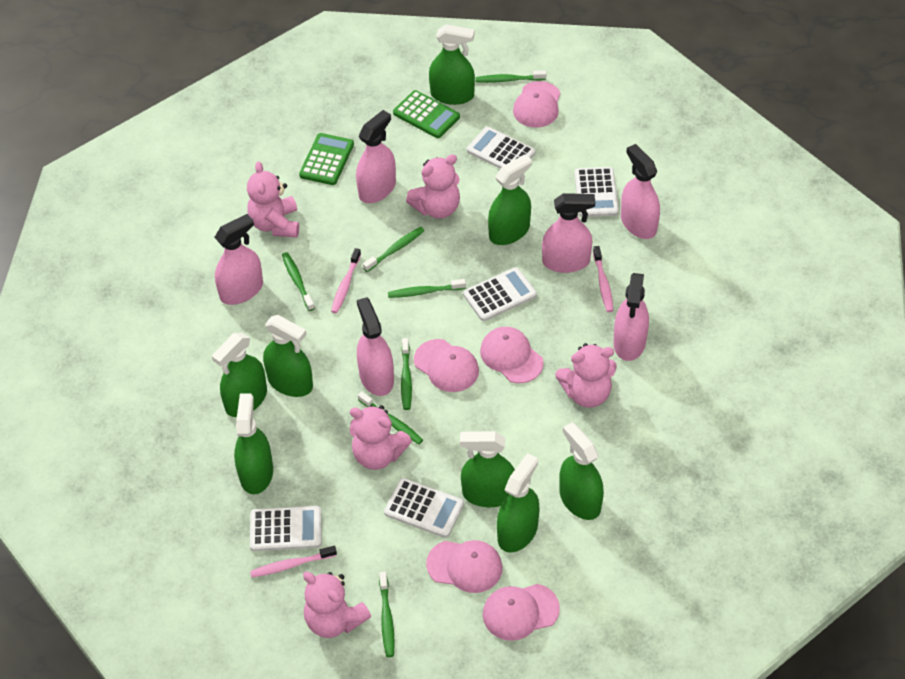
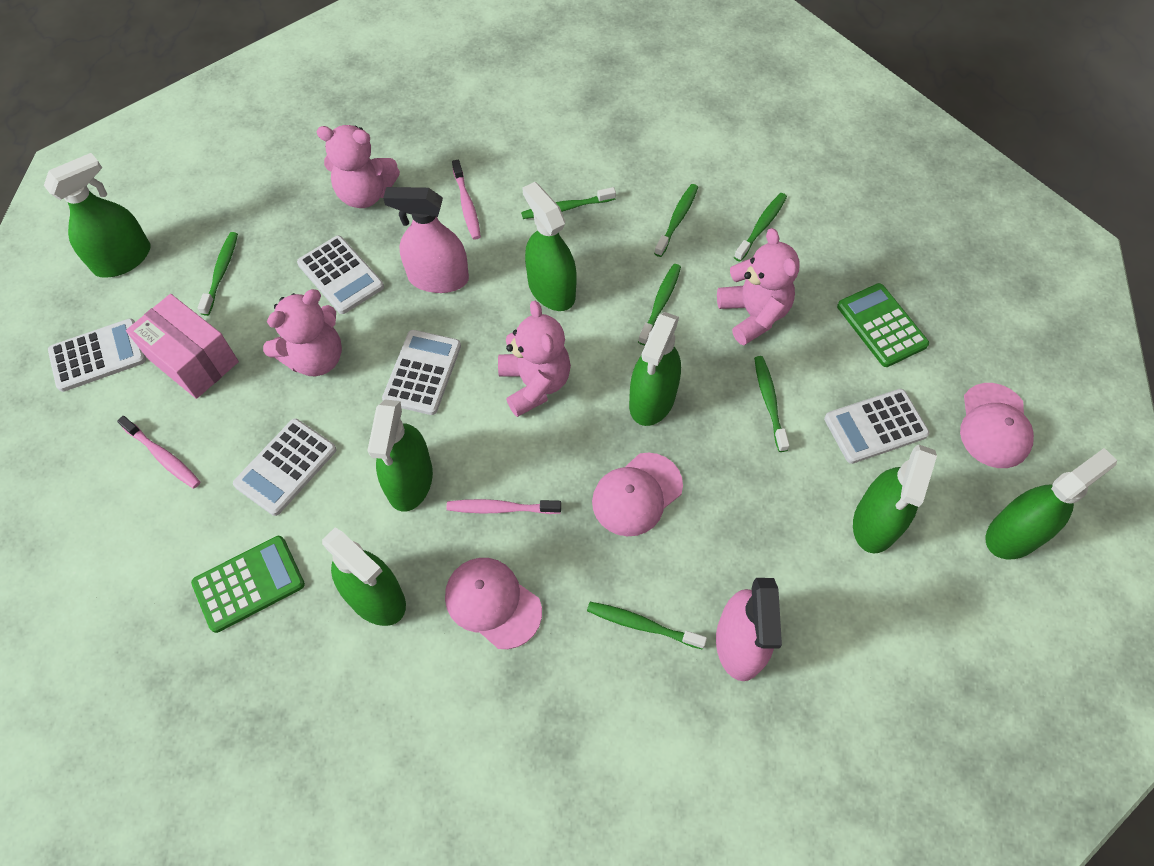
green spray bottle: 8 -> 7
pink box: 0 -> 1
pink cap: 5 -> 3
pink spray bottle: 6 -> 2
pink teddy bear: 5 -> 4

